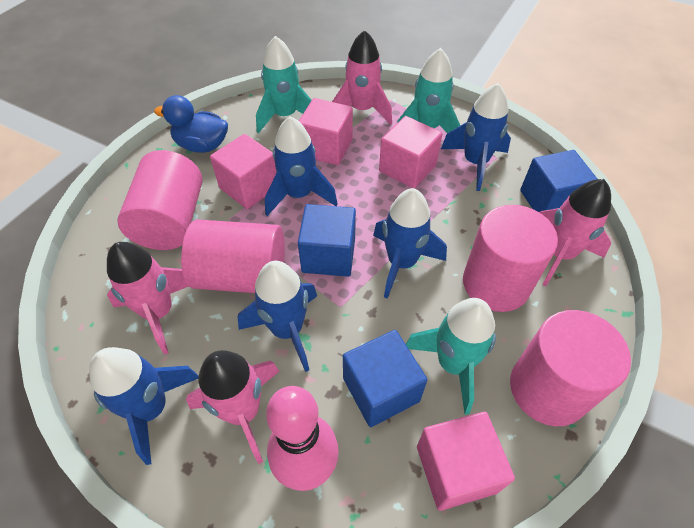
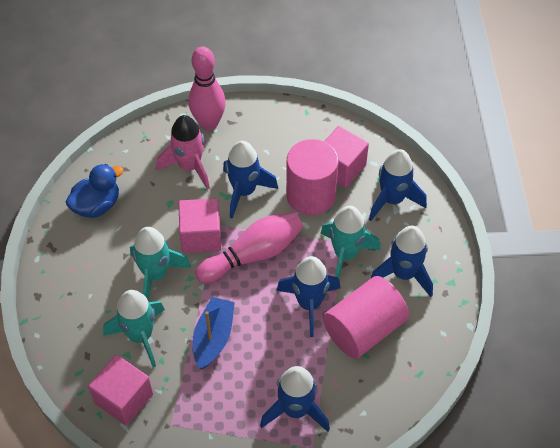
blue boat: 0 -> 1
blue cube: 3 -> 0
pink bowling pin: 1 -> 2
pink cube: 4 -> 3
pink cylinder: 4 -> 2
pink rocket: 4 -> 1

